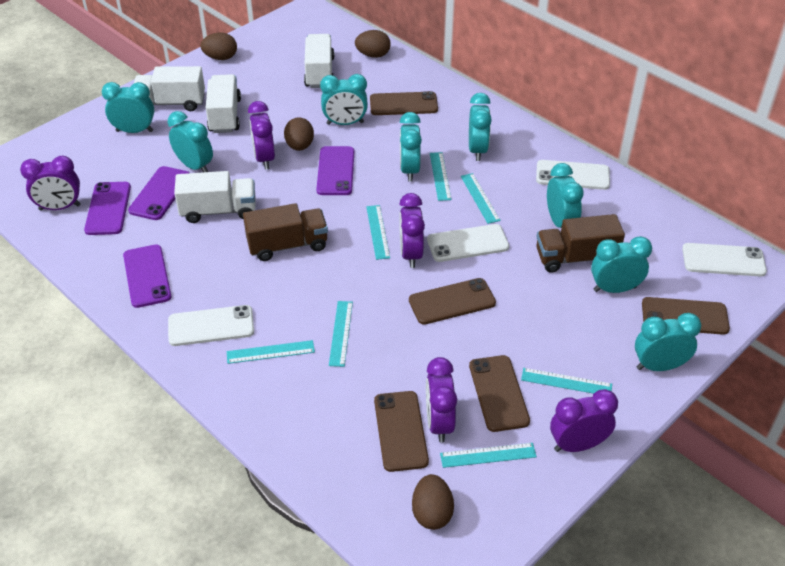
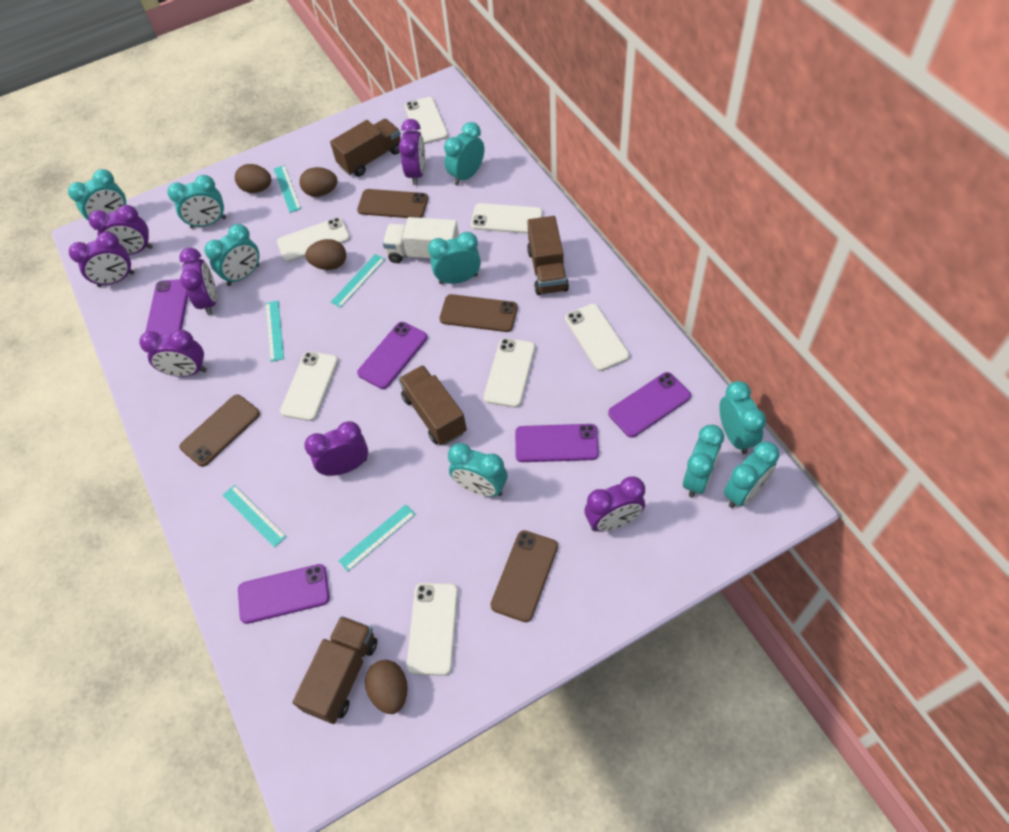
brown phone: 5 -> 4
brown truck: 2 -> 4
purple clock: 5 -> 7
purple phone: 4 -> 5
turquoise clock: 8 -> 9
turquoise ruler: 7 -> 5
white phone: 4 -> 7
white truck: 4 -> 1

